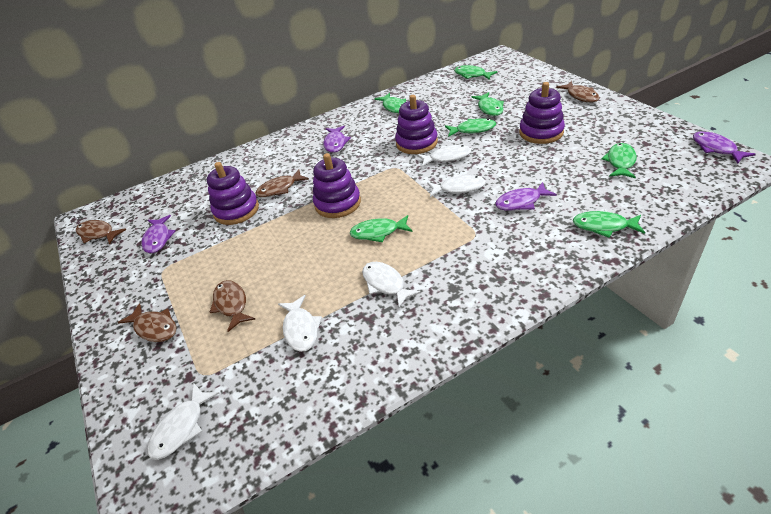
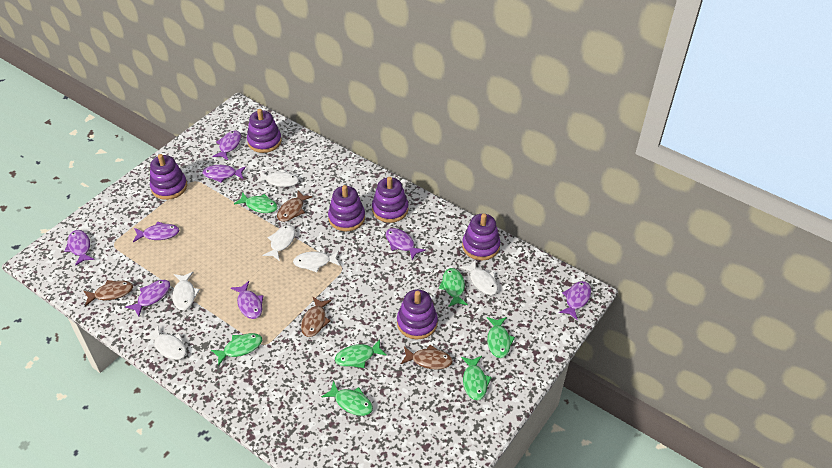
brown fish: 5 -> 4
purple fish: 4 -> 8
purple stacking toy: 4 -> 6
white fish: 5 -> 6

